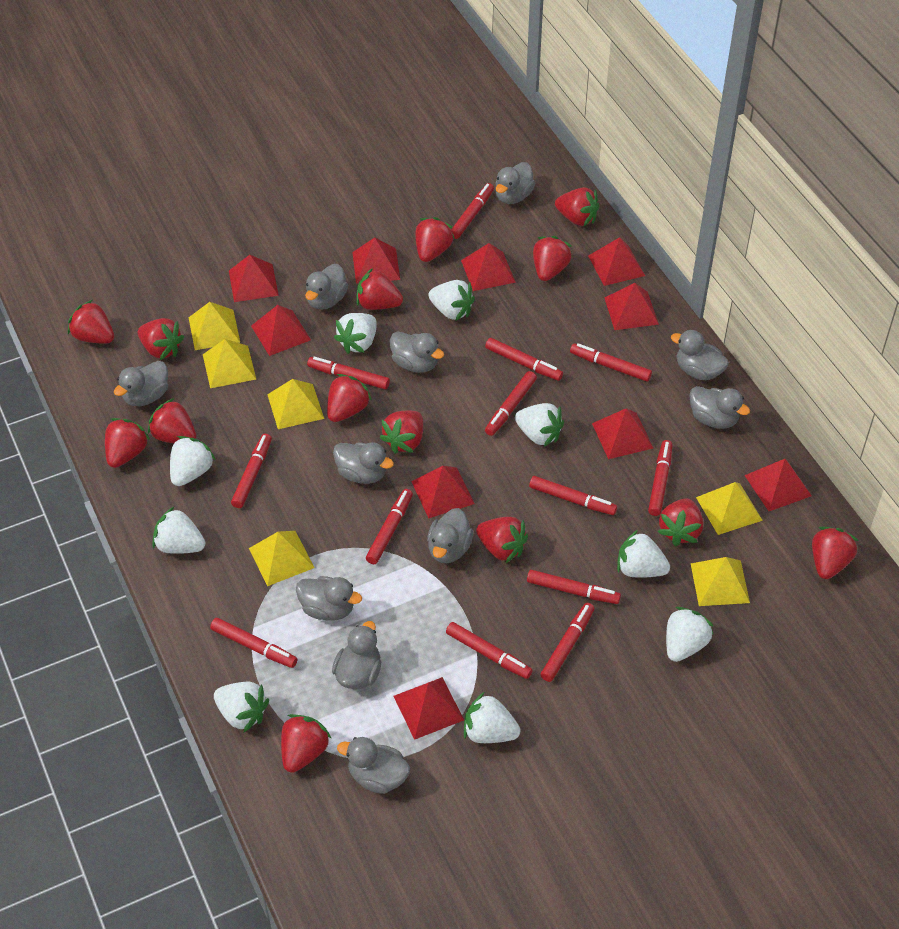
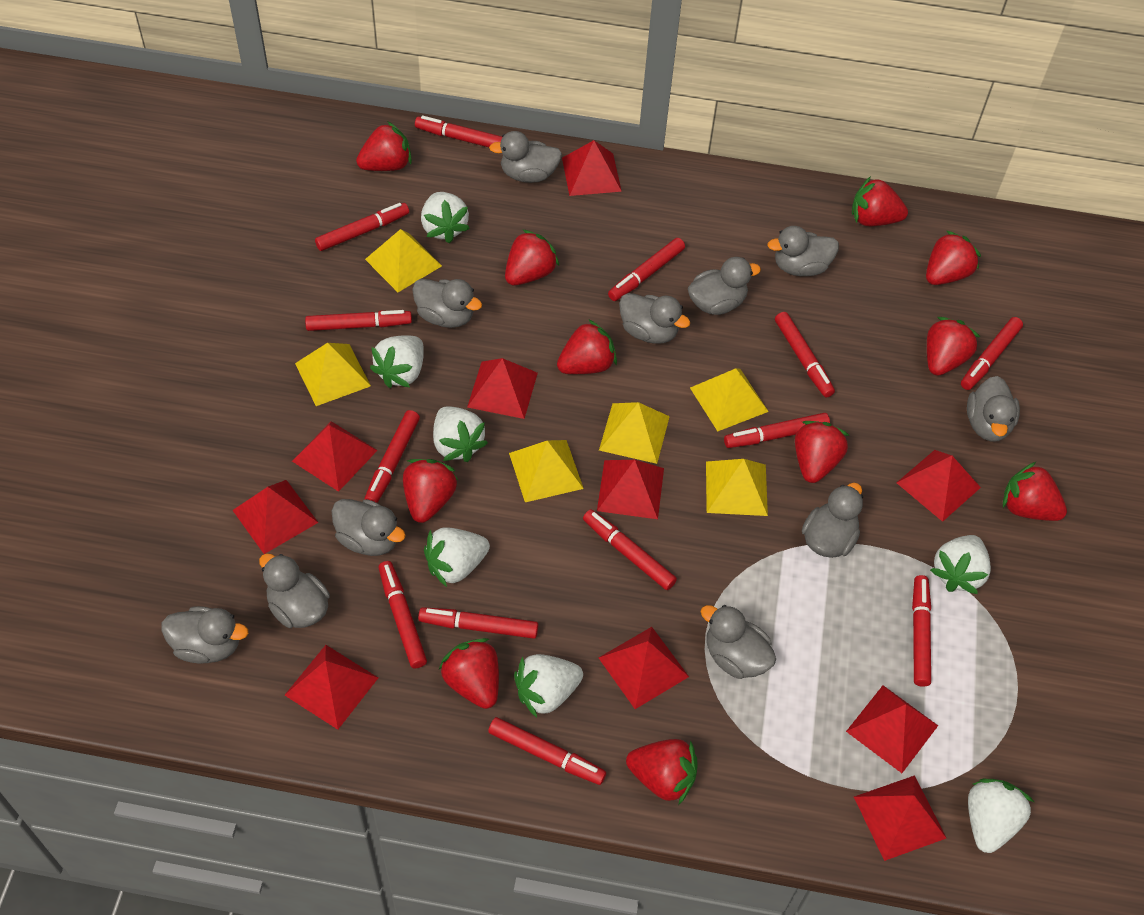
red strawberry: 14 -> 11
white strawberry: 9 -> 7

